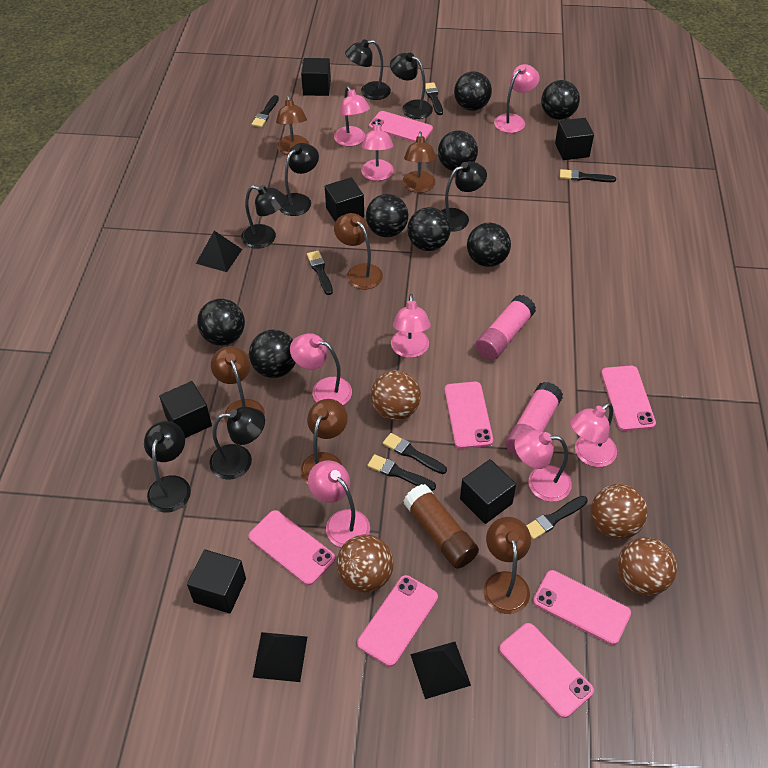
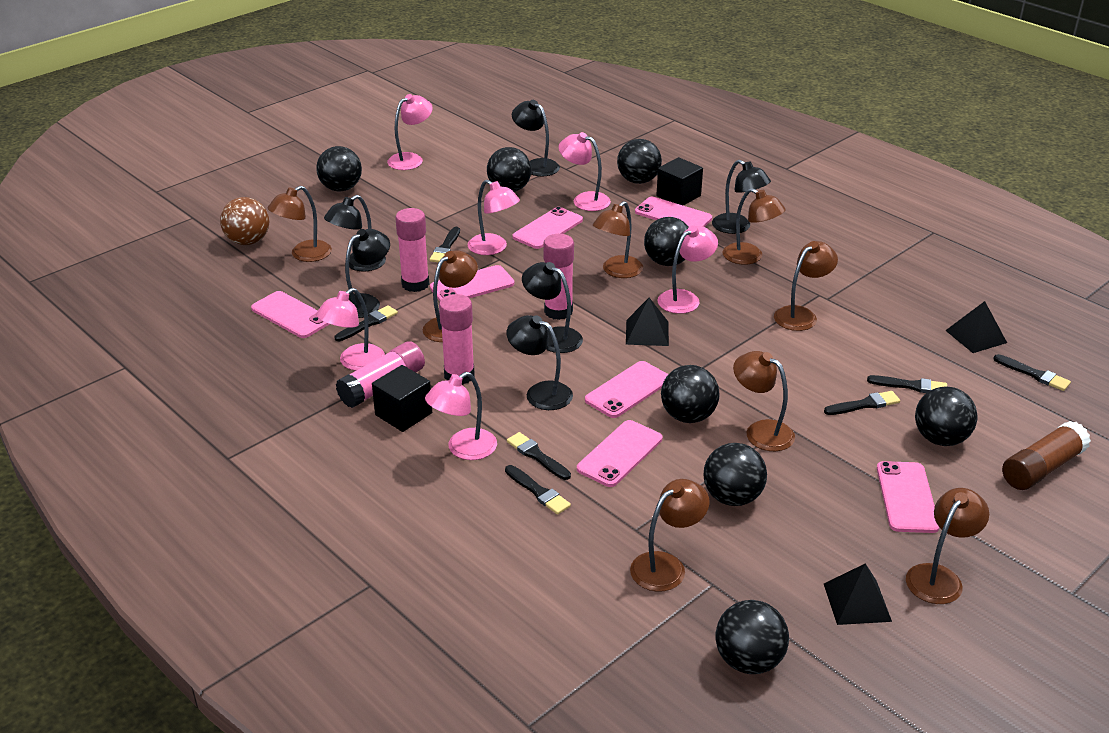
black cube: 6 -> 2
black lamp: 7 -> 6
brown ball: 4 -> 1
brown lamp: 6 -> 8
pink glue stick: 2 -> 4
pink lamp: 8 -> 6

